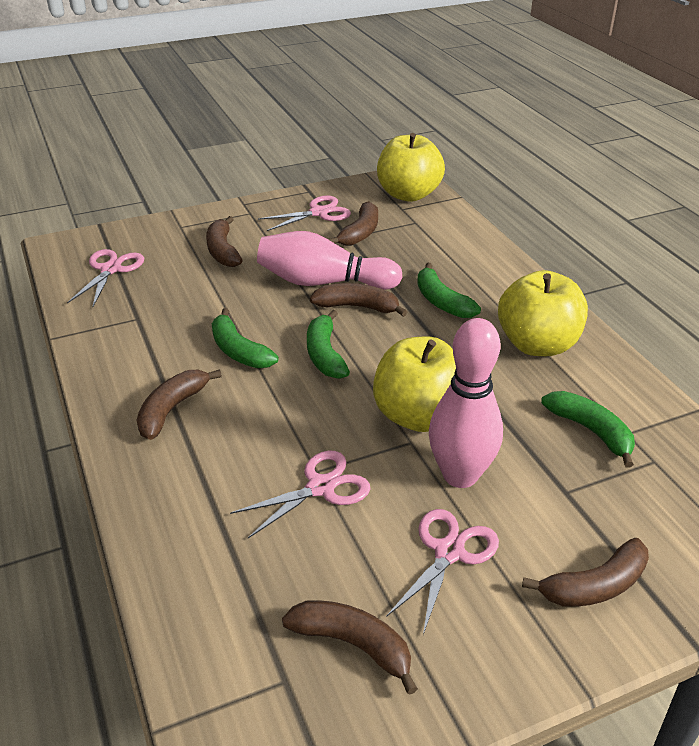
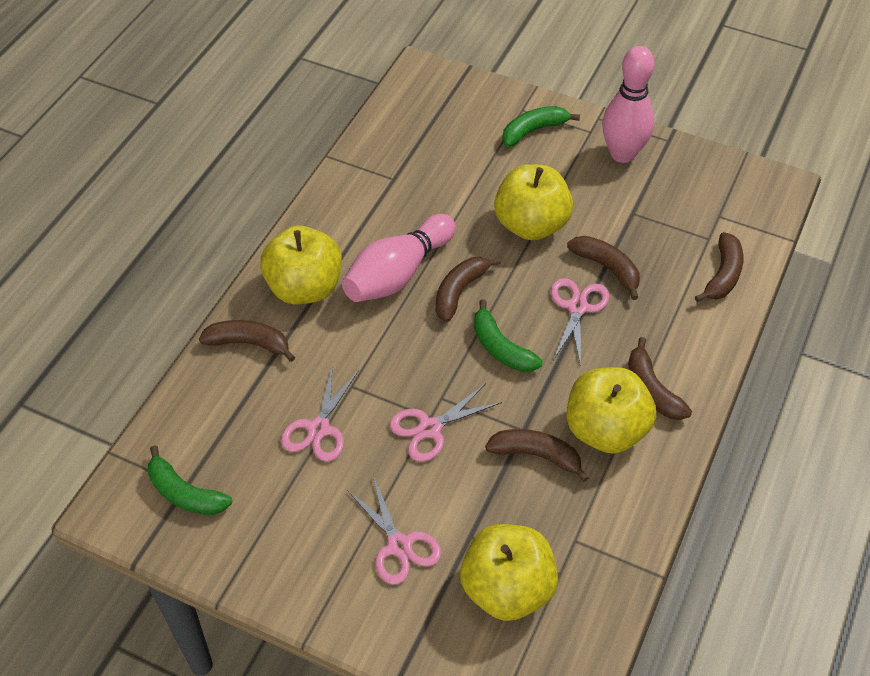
green banana: 4 -> 3
yellow apple: 3 -> 4

